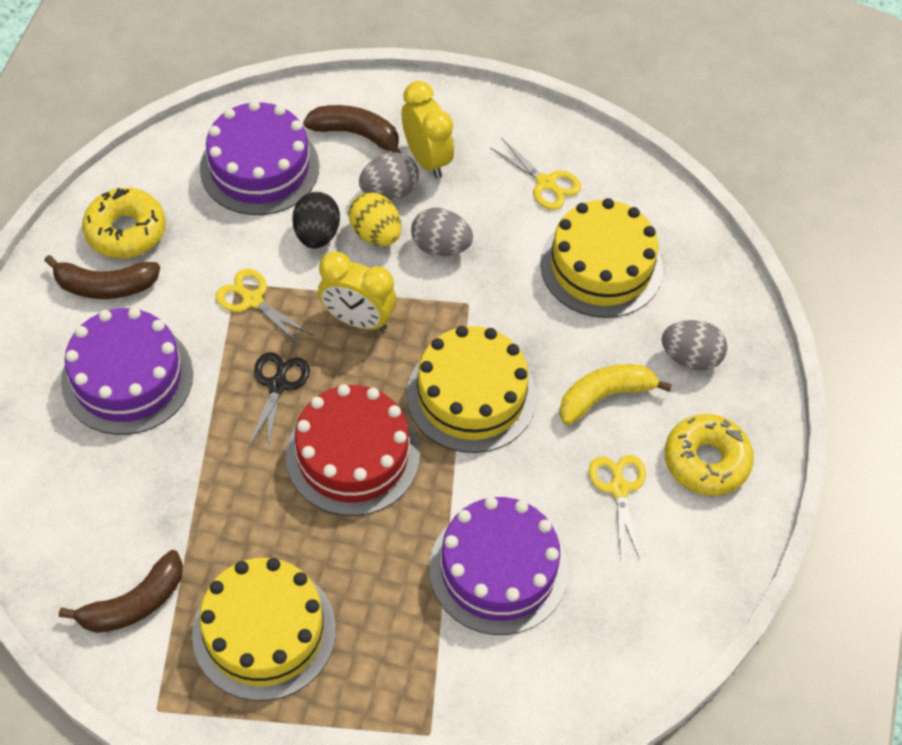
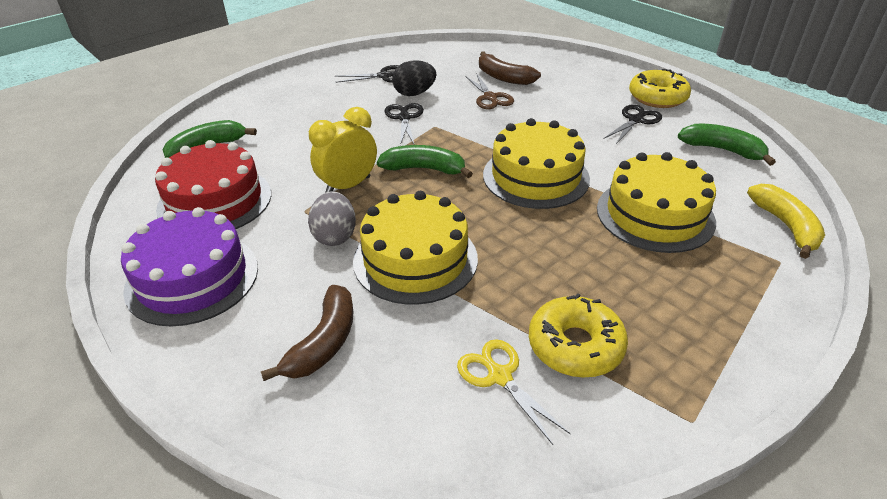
black scissors: 1 -> 3
brown banana: 3 -> 2
brown scissors: 0 -> 1
green banana: 0 -> 3
grey egg: 3 -> 1
purple cake: 3 -> 1
yellow clock: 2 -> 1
yellow egg: 1 -> 0
yellow scissors: 3 -> 1

